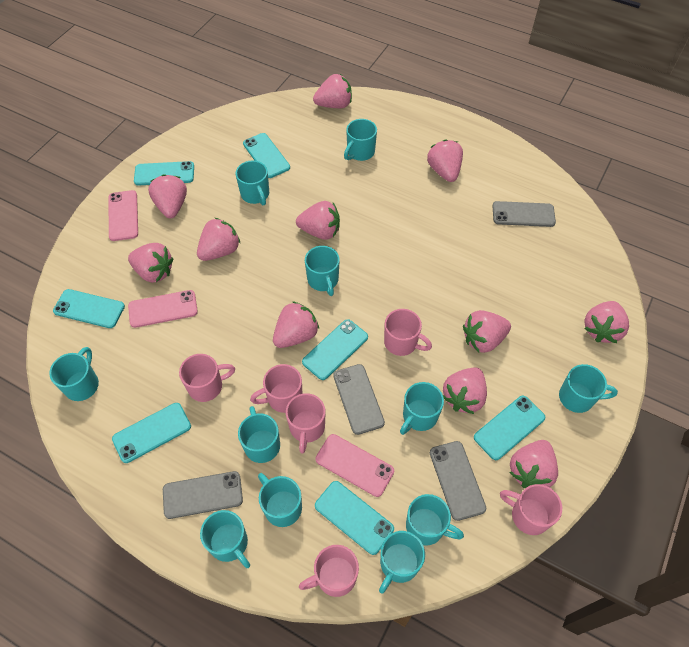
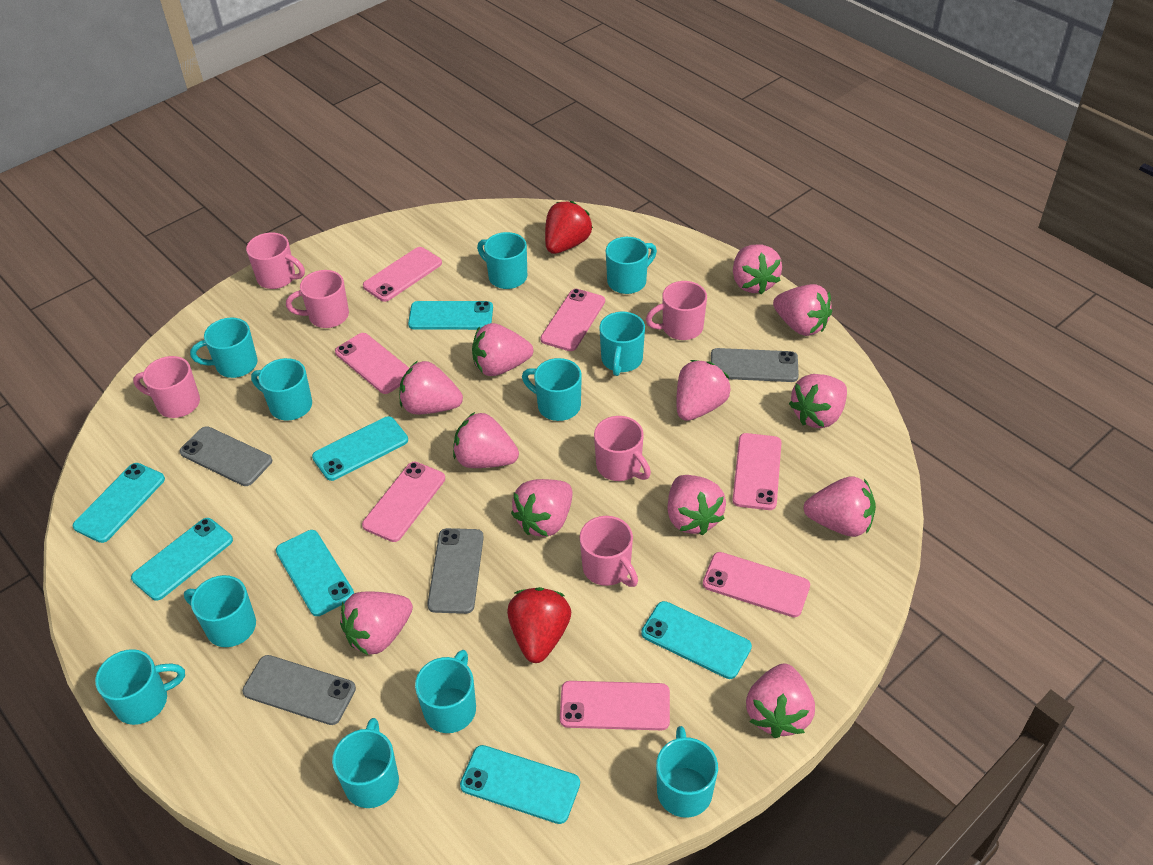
pink phone: 3 -> 7
pink strawberry: 11 -> 12
red strawberry: 0 -> 2

